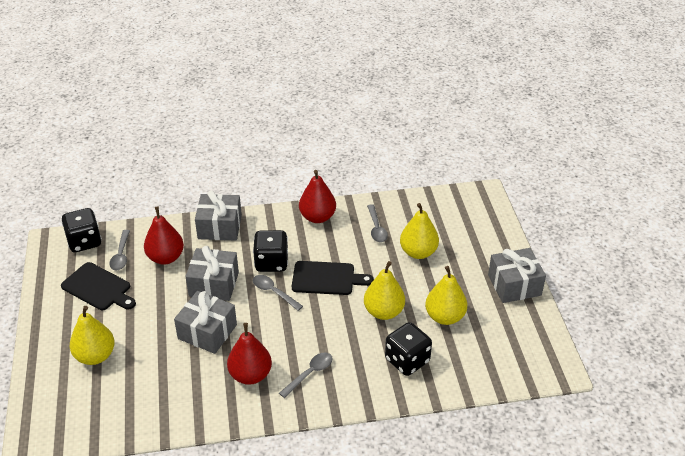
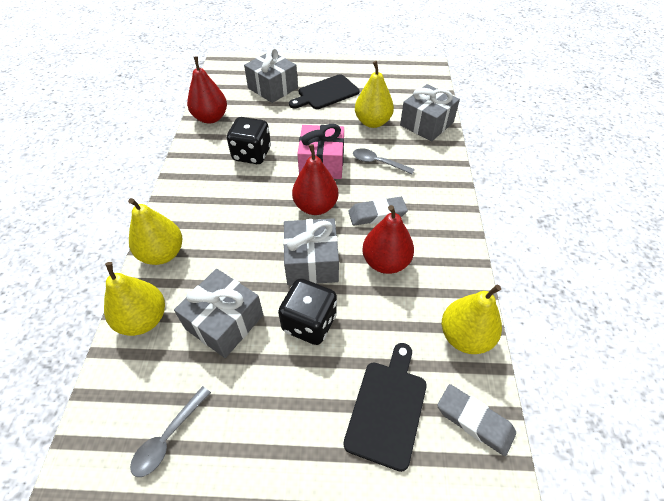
black dice: 3 -> 2
grey eraser: 0 -> 2
grey spoon: 4 -> 2
pink gift: 0 -> 1

